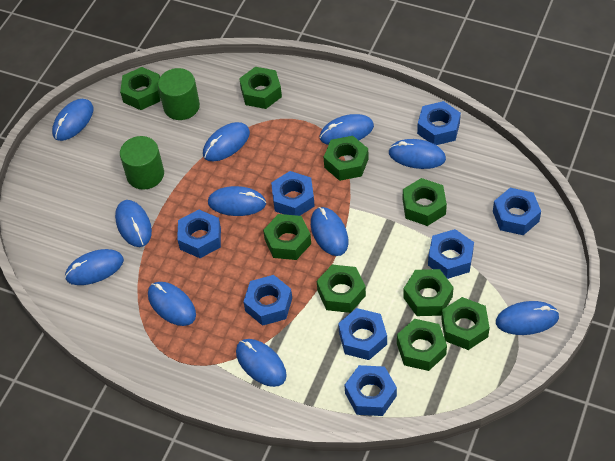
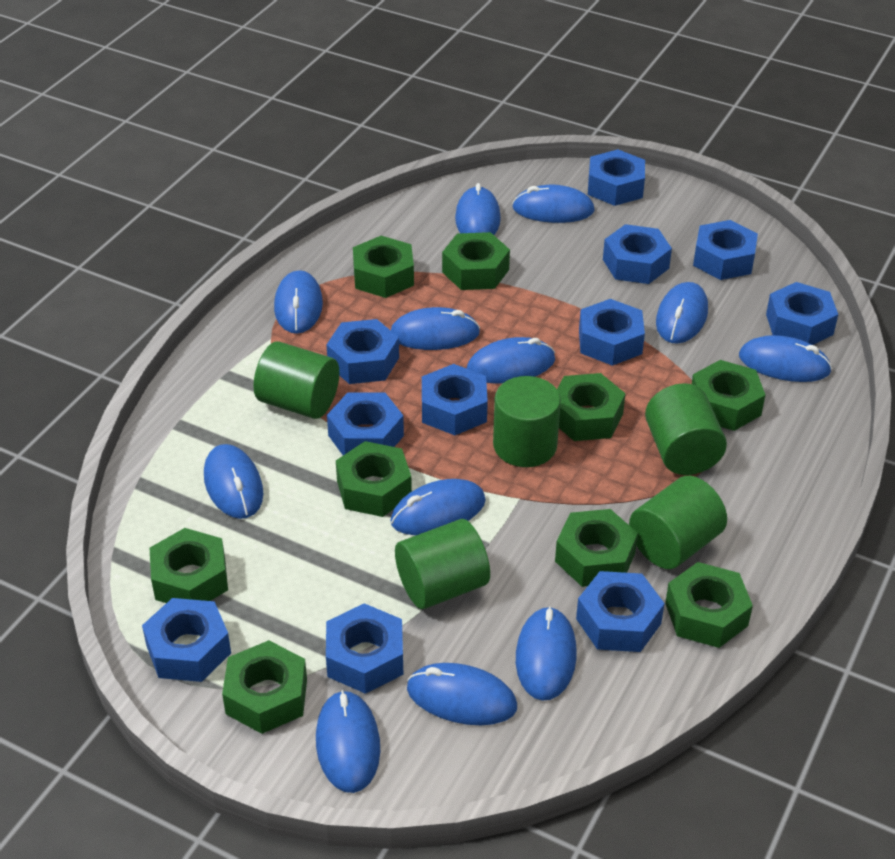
blue mouse: 11 -> 12
blue nut: 8 -> 11
green cylinder: 2 -> 5

